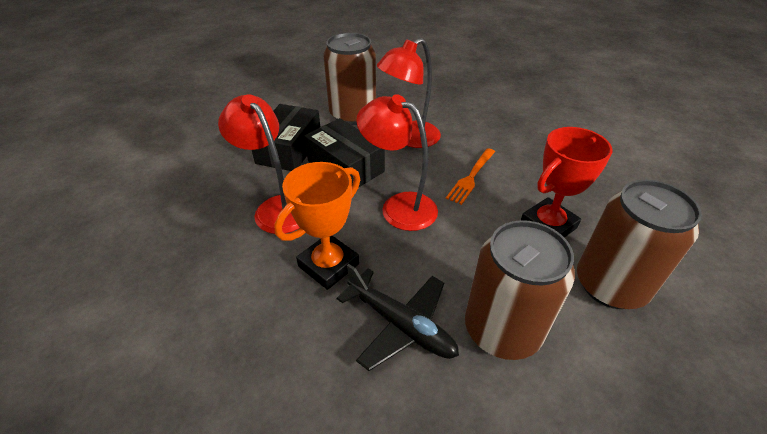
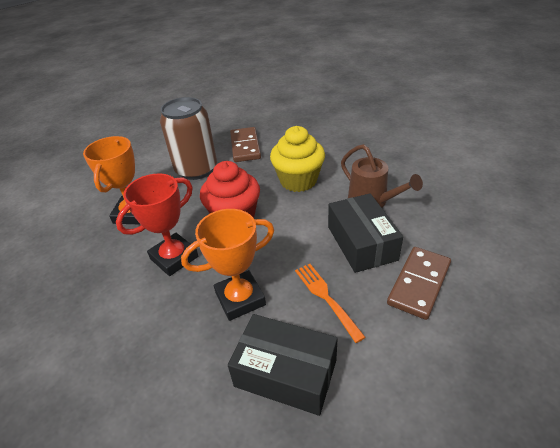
black plane: 1 -> 0
brown can: 3 -> 1
brown domino: 0 -> 2
brown watering can: 0 -> 1
orange trophy: 1 -> 2
red cupcake: 0 -> 1
red lamp: 3 -> 0
yellow cupcake: 0 -> 1

